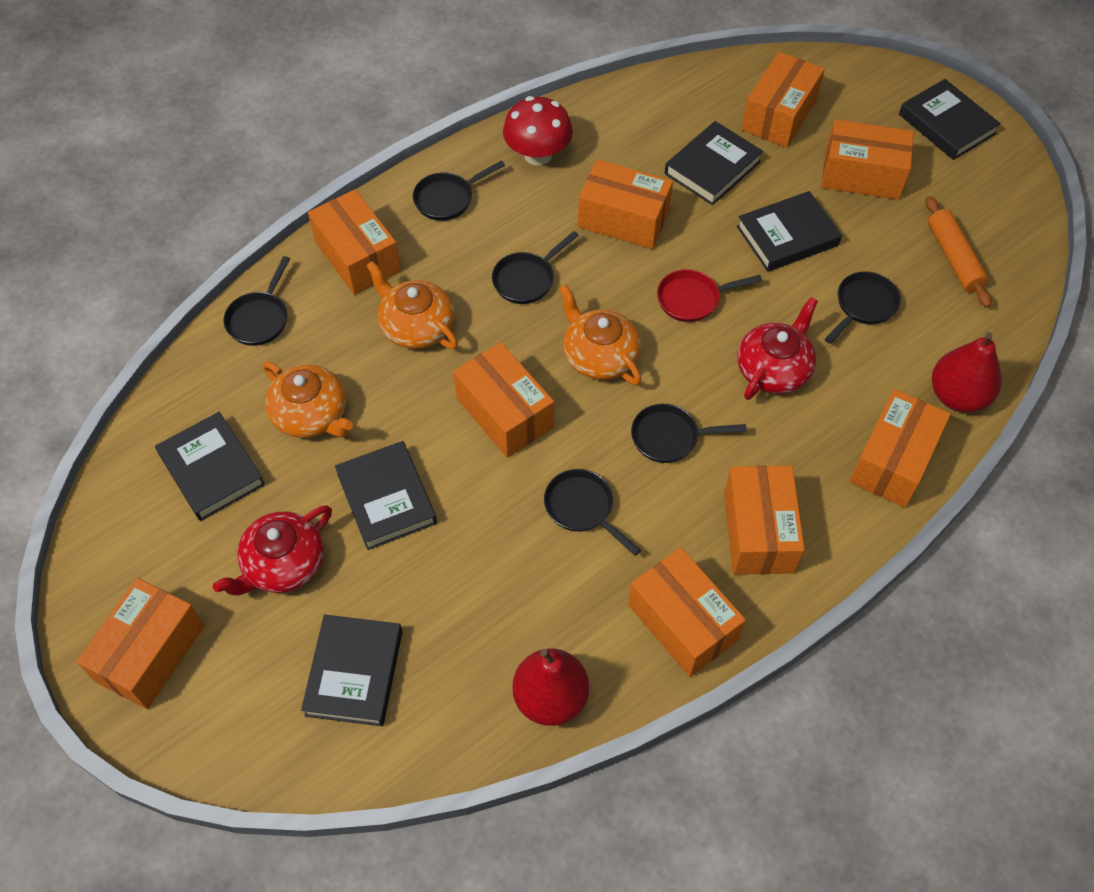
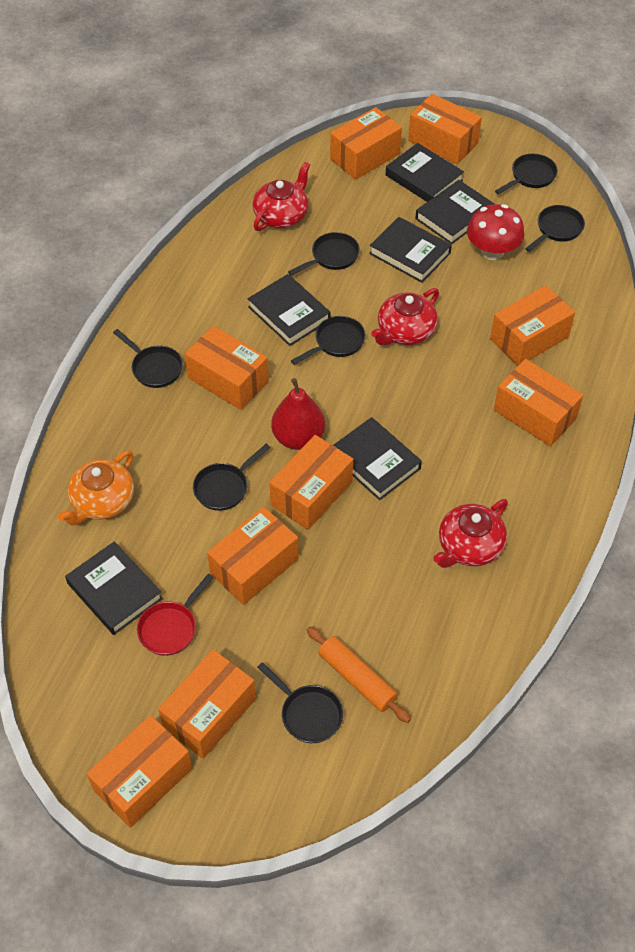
black pan: 6 -> 7
orange teapot: 3 -> 1
red pear: 2 -> 1
red teapot: 2 -> 3

